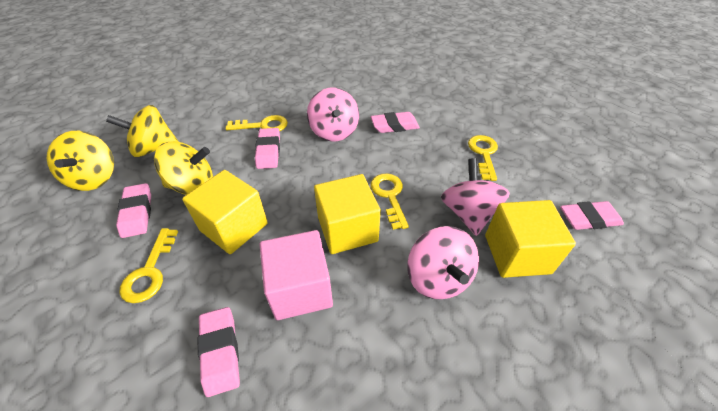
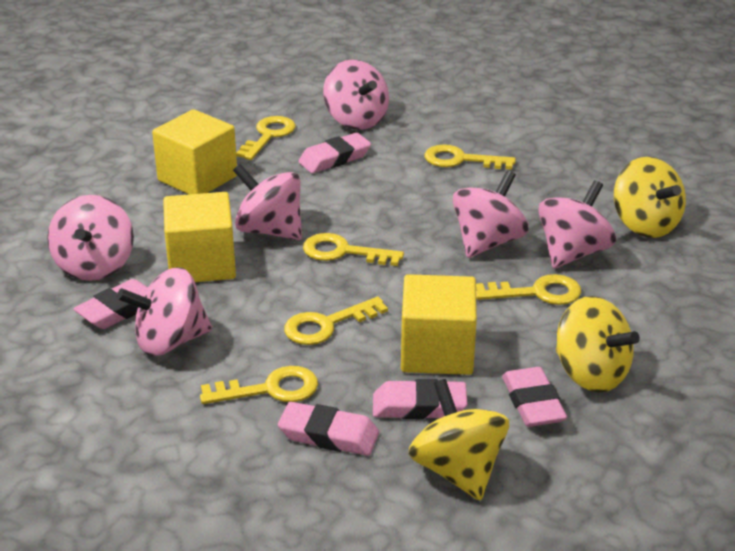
pink cube: 1 -> 0
pink spinning top: 3 -> 6
yellow key: 4 -> 6

